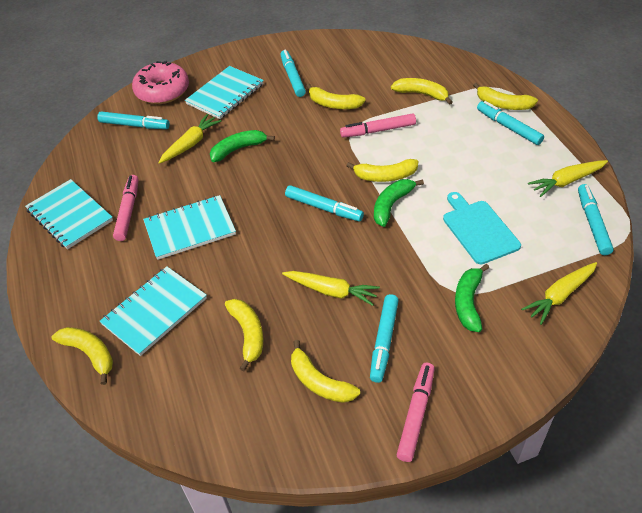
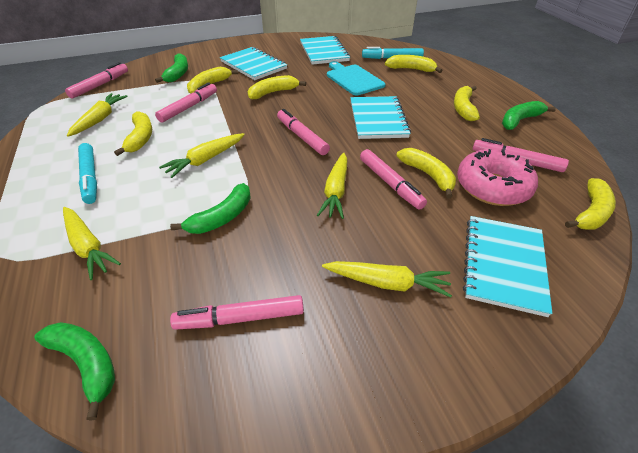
green banana: 3 -> 4
pink marker: 3 -> 6
turquoise marker: 6 -> 2
yellow carrot: 4 -> 5

